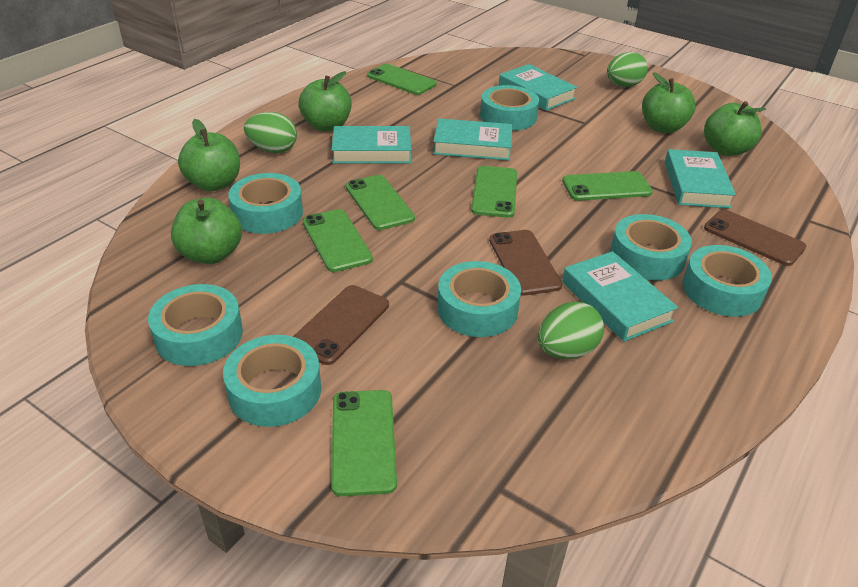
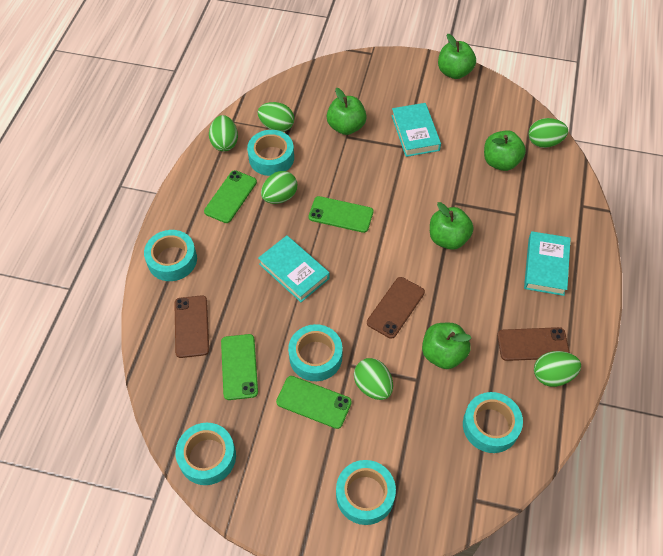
green egg: 3 -> 6
green phone: 6 -> 4
turquoise book: 5 -> 3
turquoise tape: 7 -> 6

